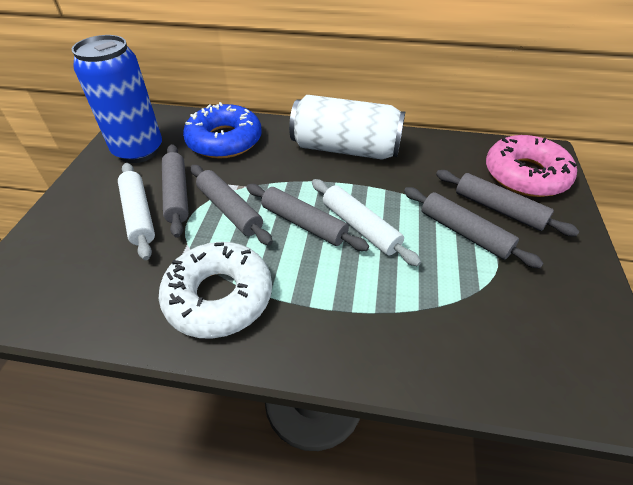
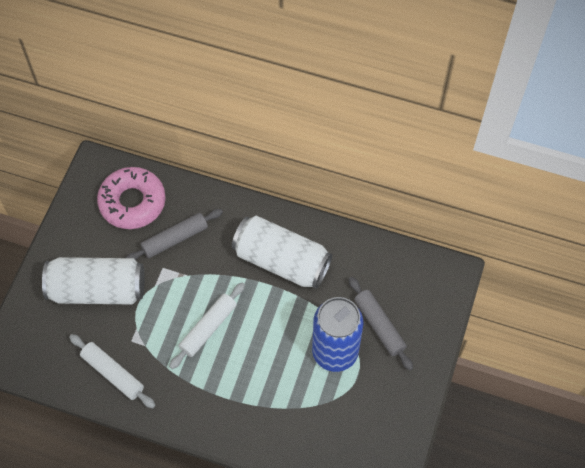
blue donut: 1 -> 0
grey rolling pin: 5 -> 2
white can: 1 -> 2
white donut: 1 -> 0

